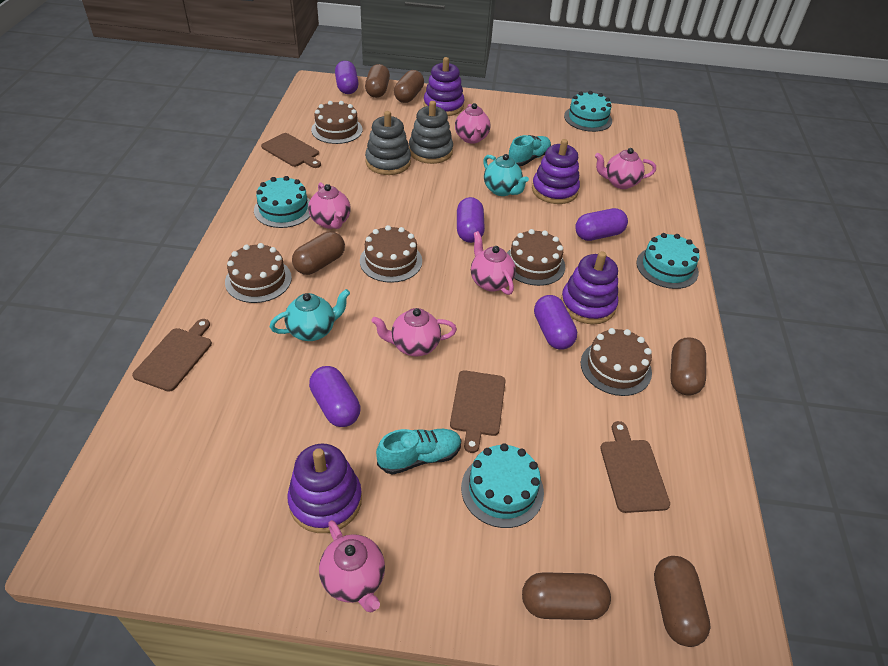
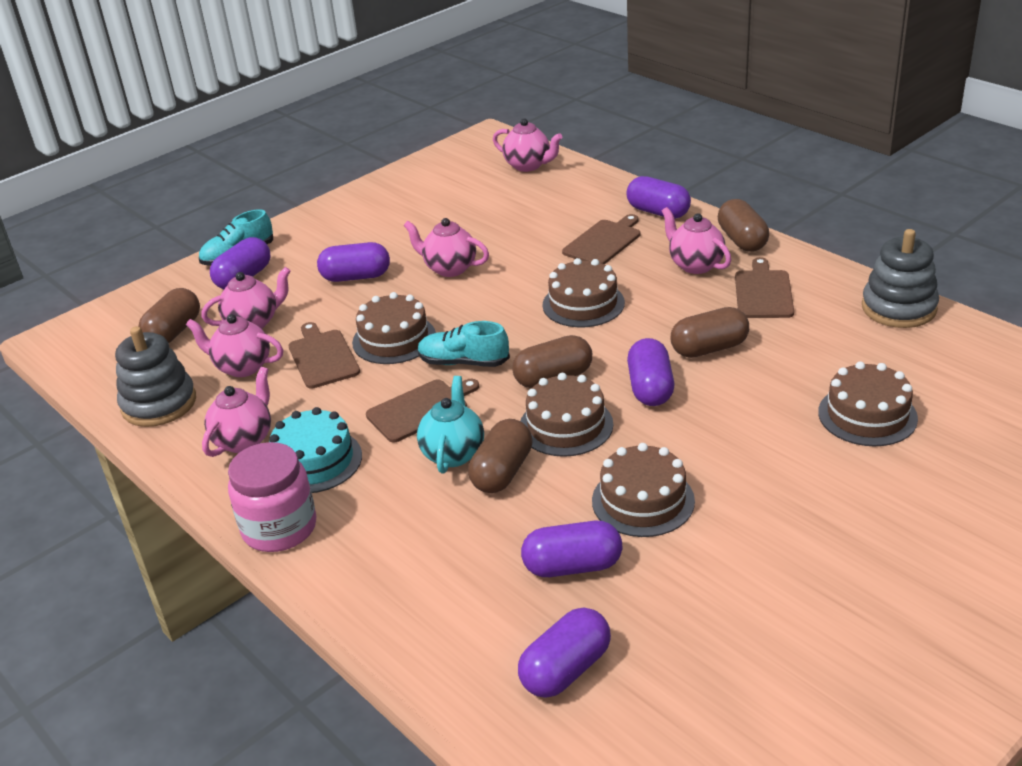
brown capsule: 6 -> 5
pink jar: 0 -> 1
purple capsule: 5 -> 6
purple stacking toy: 4 -> 0
turquoise cake: 4 -> 1
turquoise teapot: 2 -> 1

